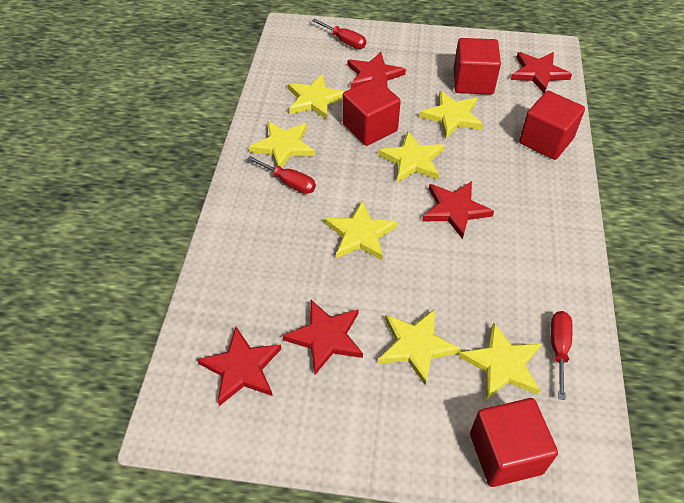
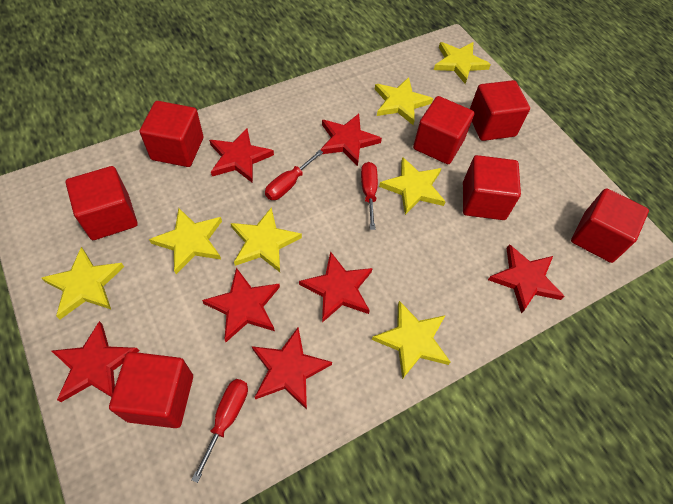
red cube: 4 -> 7
red star: 5 -> 7

